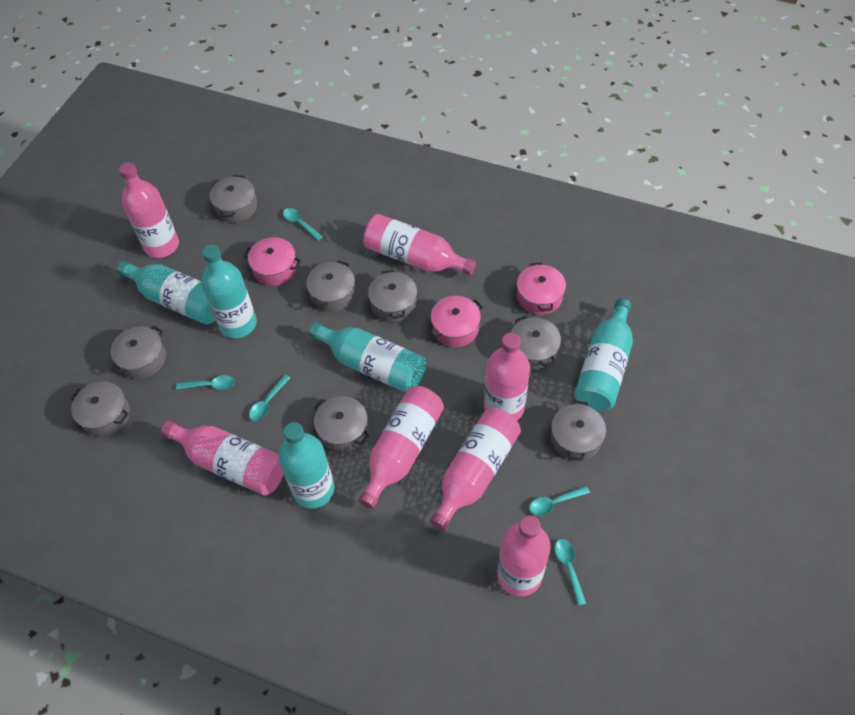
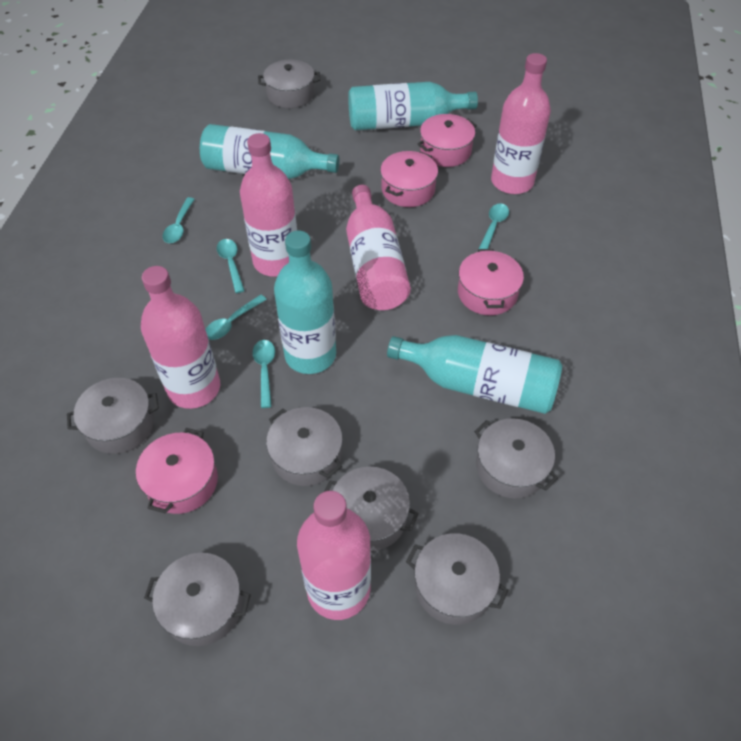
grey pot: 8 -> 7
pink bottle: 7 -> 5
pink pot: 3 -> 4
turquoise bottle: 5 -> 4

